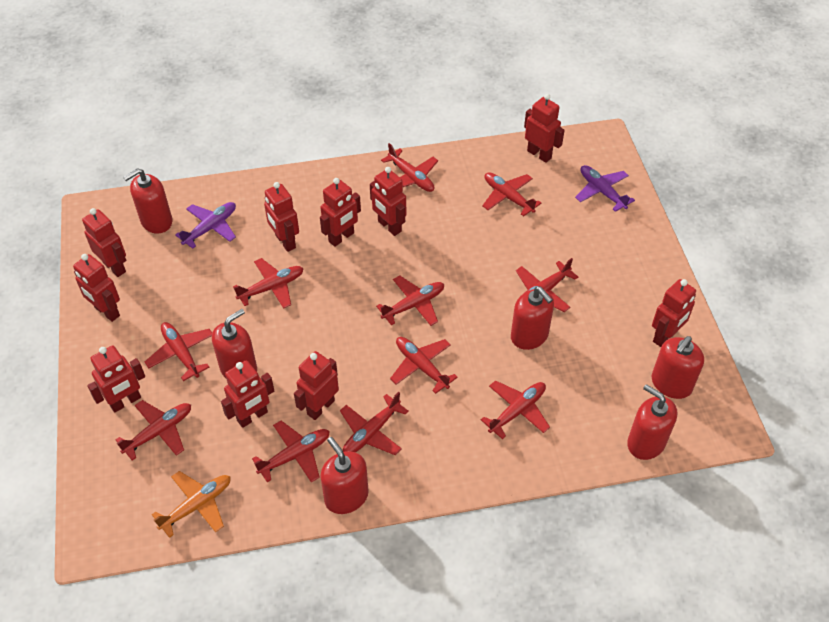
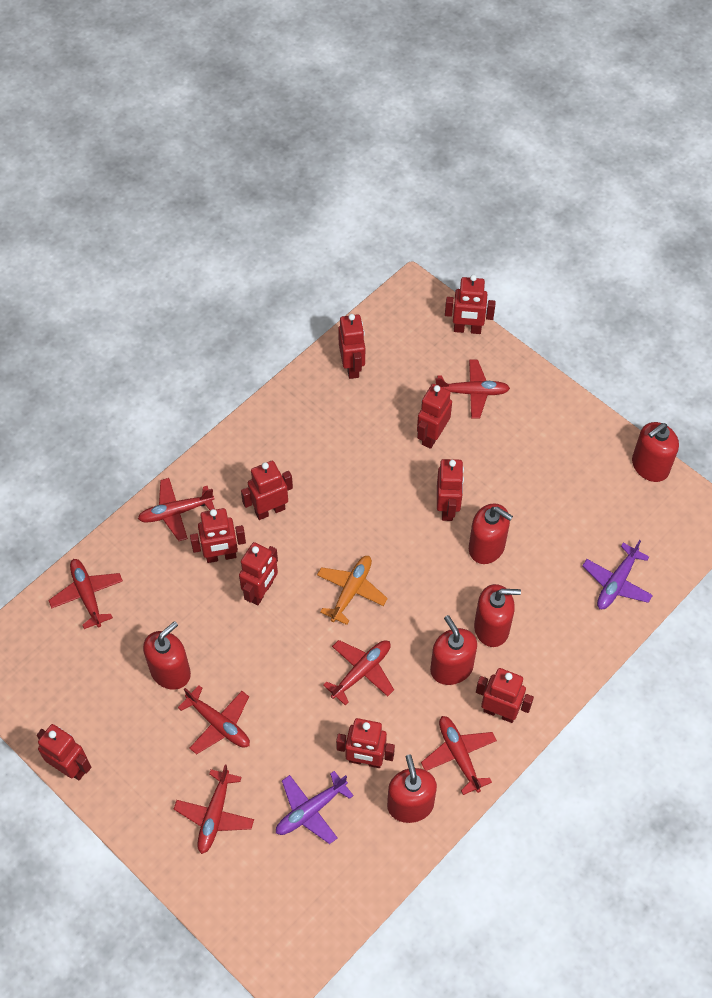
red plane: 11 -> 7

